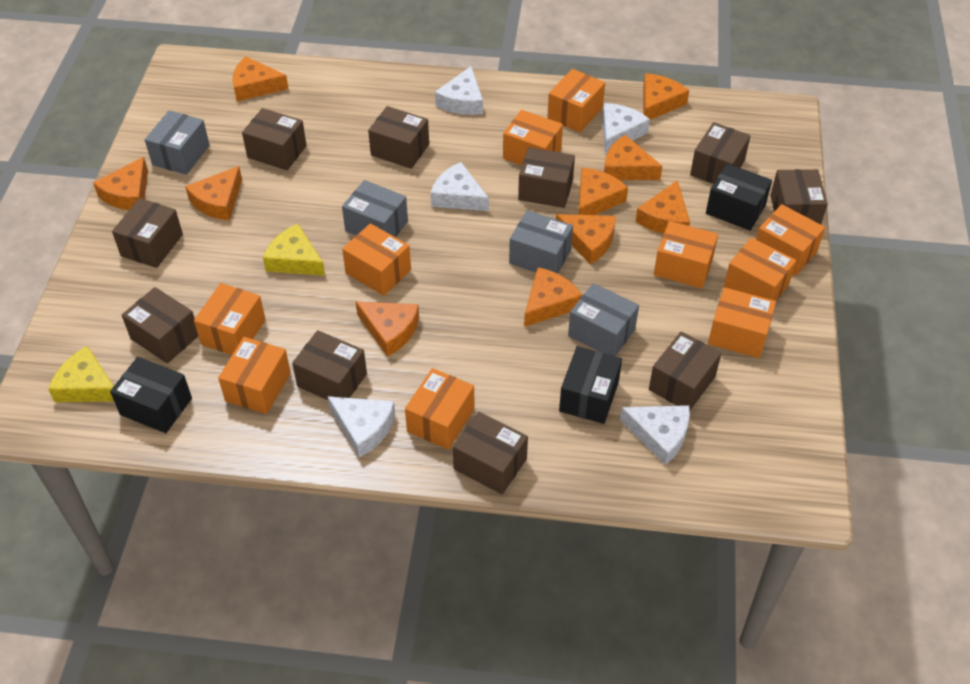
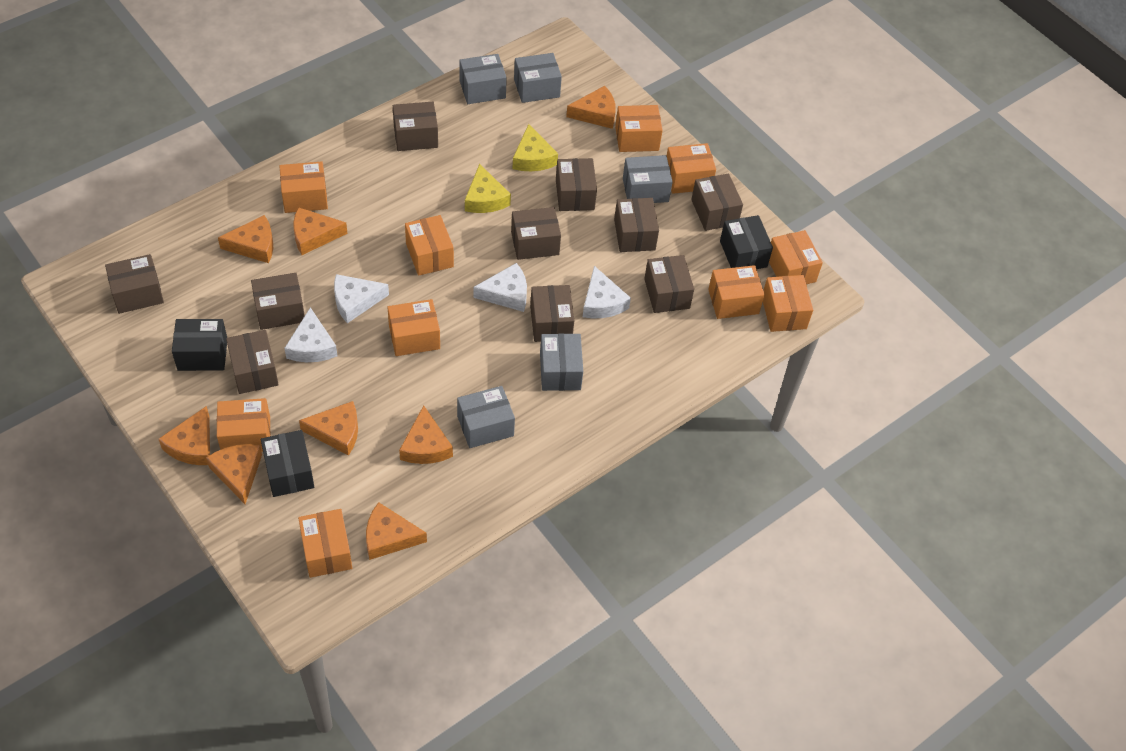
grey box: 4 -> 5
orange cheese: 10 -> 8
white cheese: 5 -> 4

